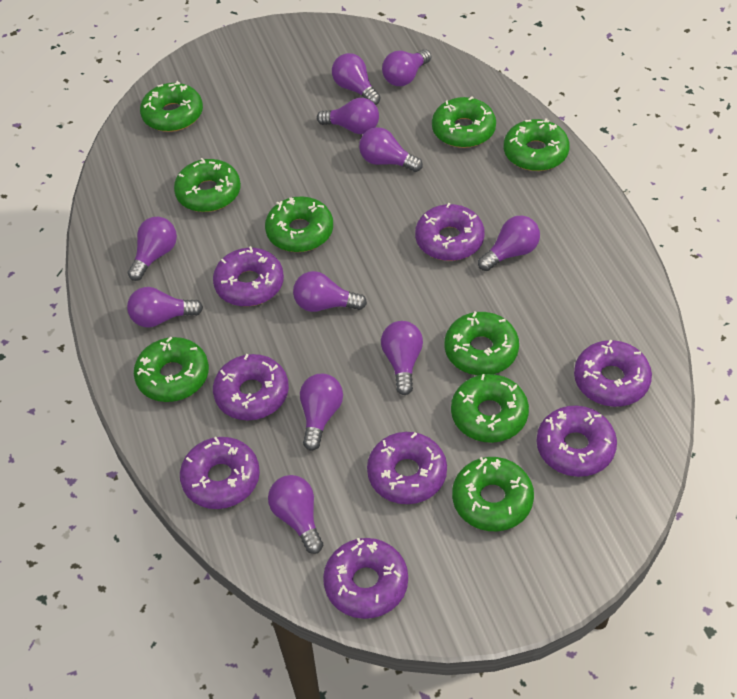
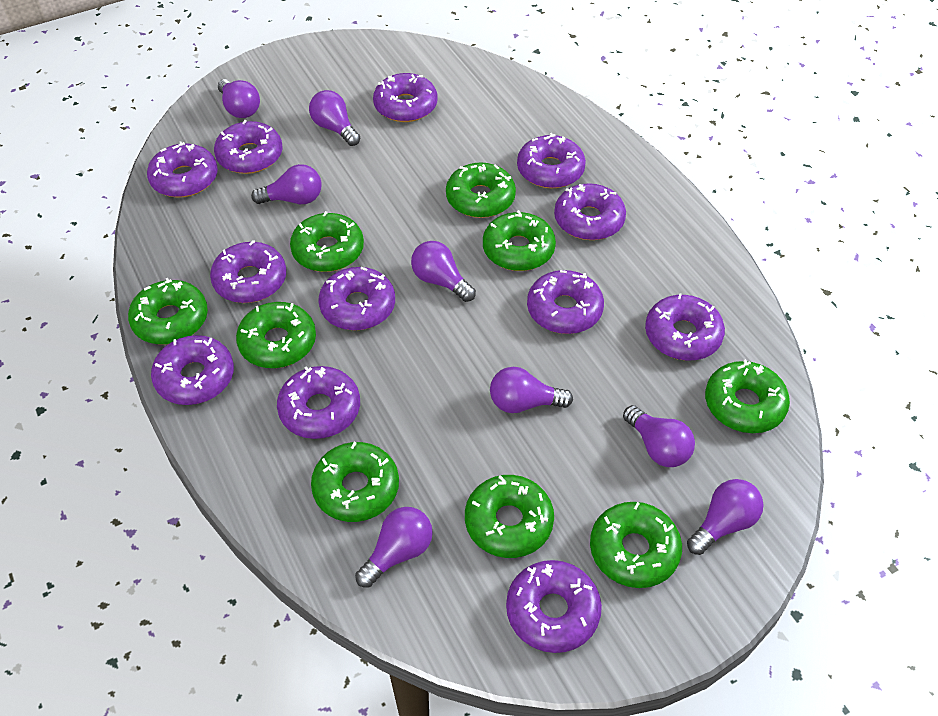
purple donut: 8 -> 12
purple light bulb: 11 -> 8

